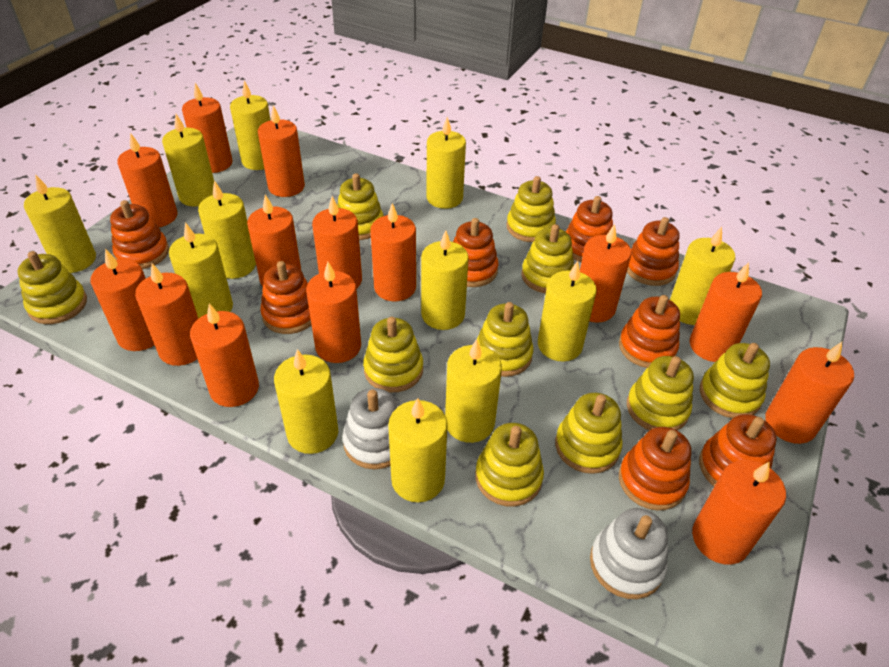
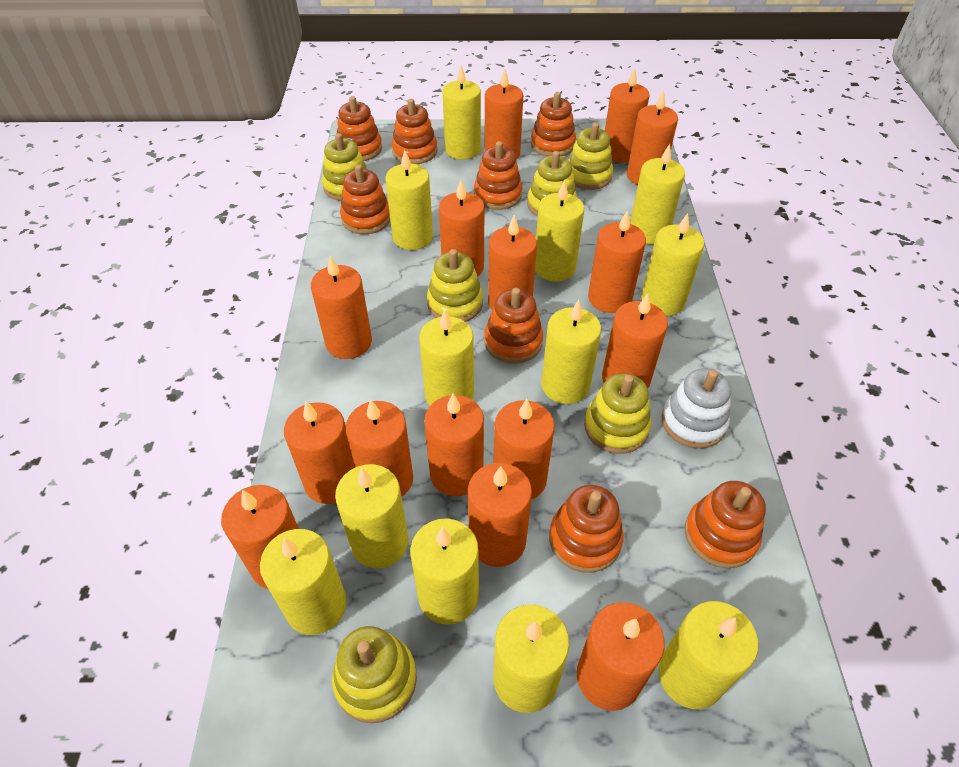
orange candle: 14 -> 15
white stacking toy: 2 -> 1
yellow stacking toy: 10 -> 6

